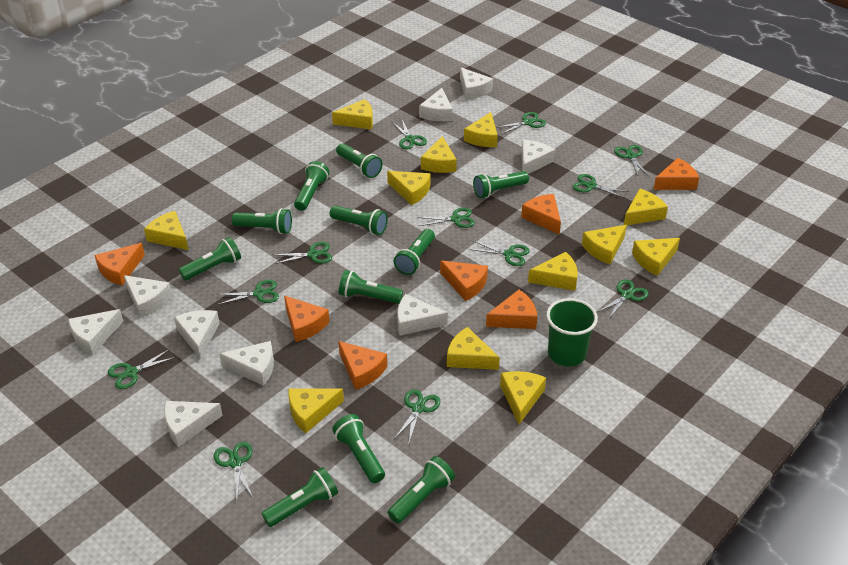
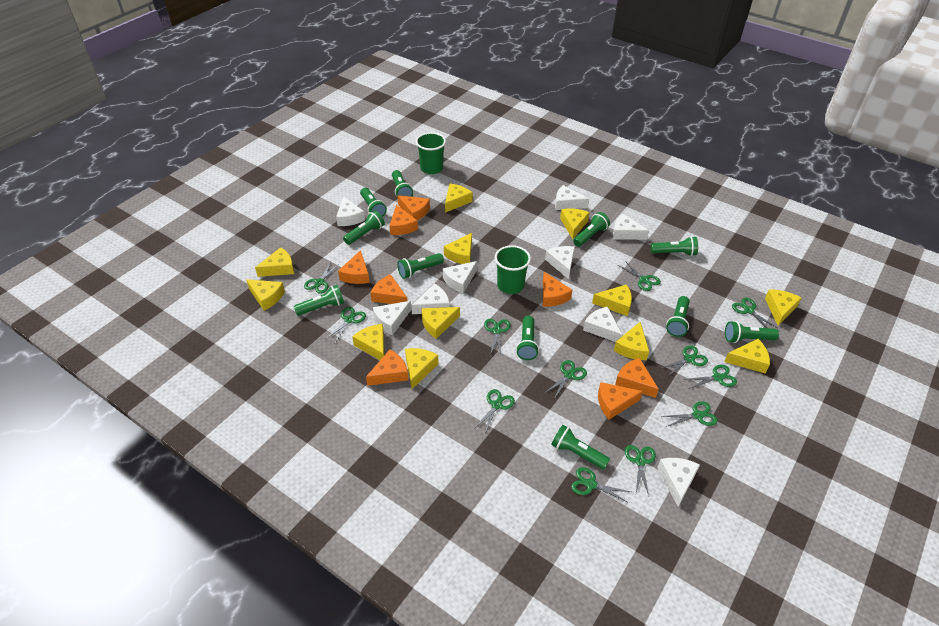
green cup: 1 -> 2
orange cheese: 7 -> 8

